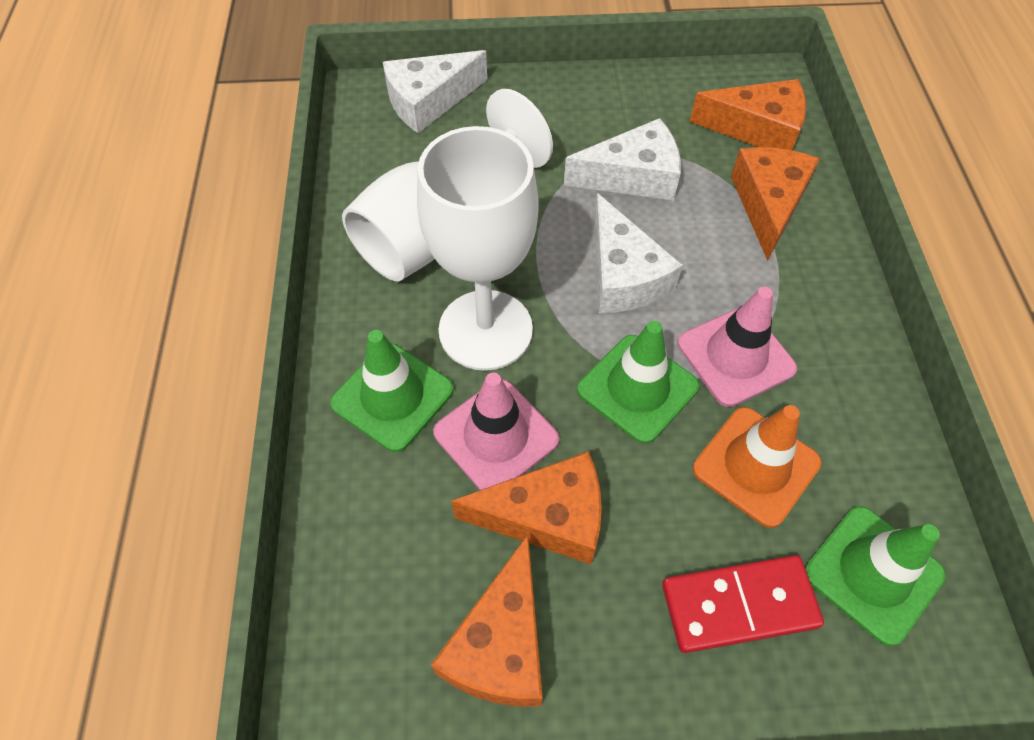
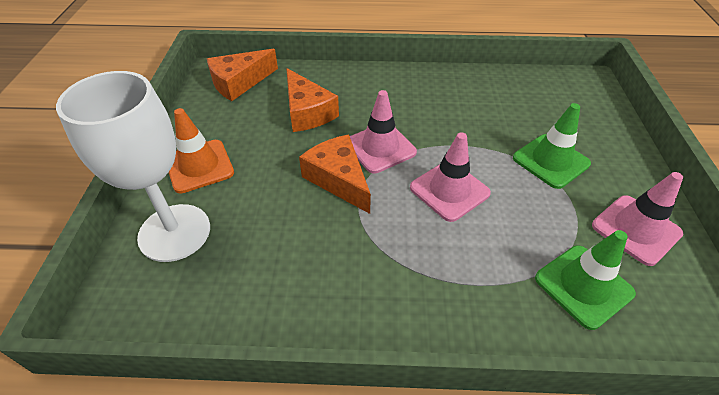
green traffic cone: 3 -> 2
orange cheese: 4 -> 3
pink traffic cone: 2 -> 3
red domino: 1 -> 0
white cheese: 3 -> 0
white goblet: 2 -> 1

